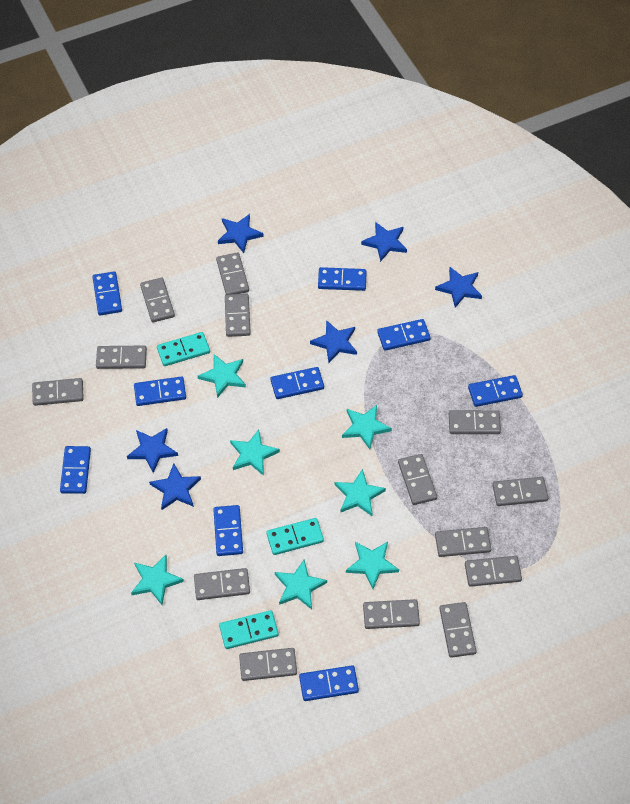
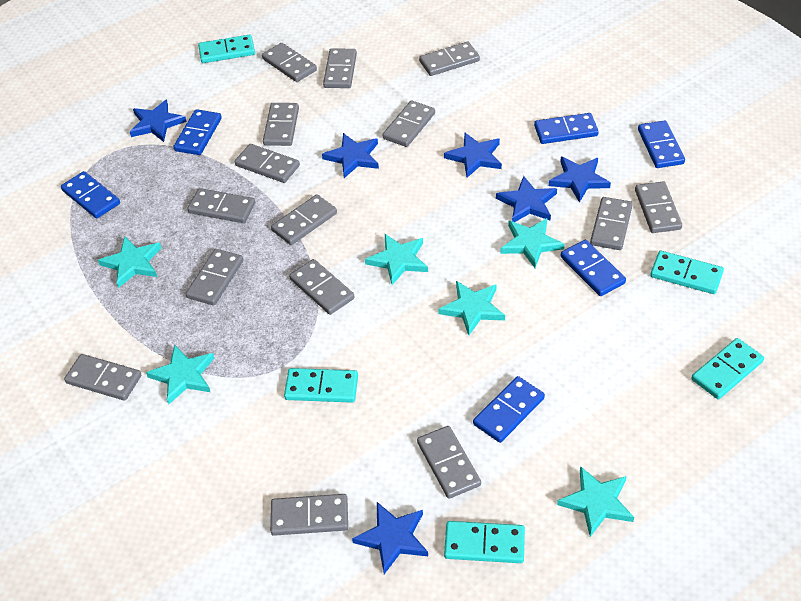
blue domino: 9 -> 6
grey domino: 14 -> 15
turquoise domino: 3 -> 5
turquoise star: 7 -> 6

